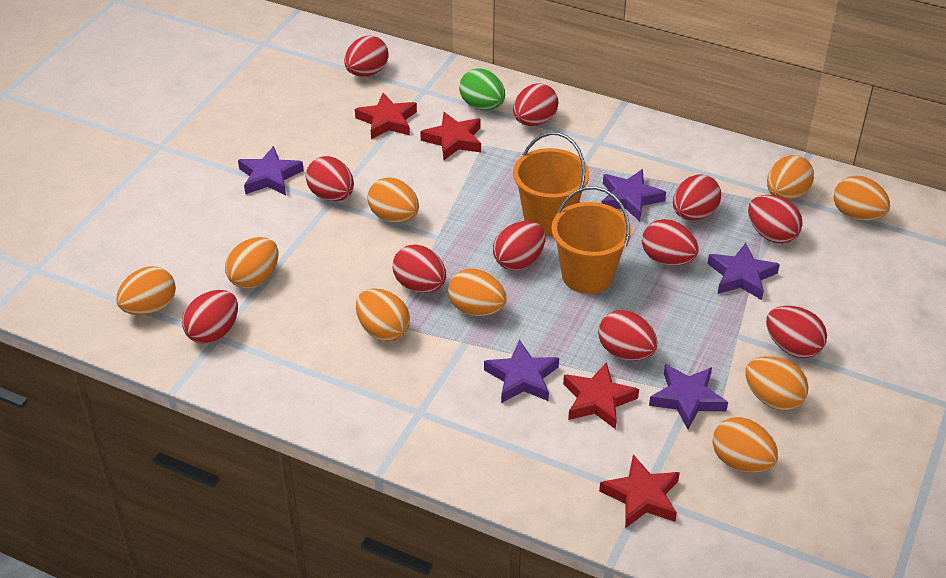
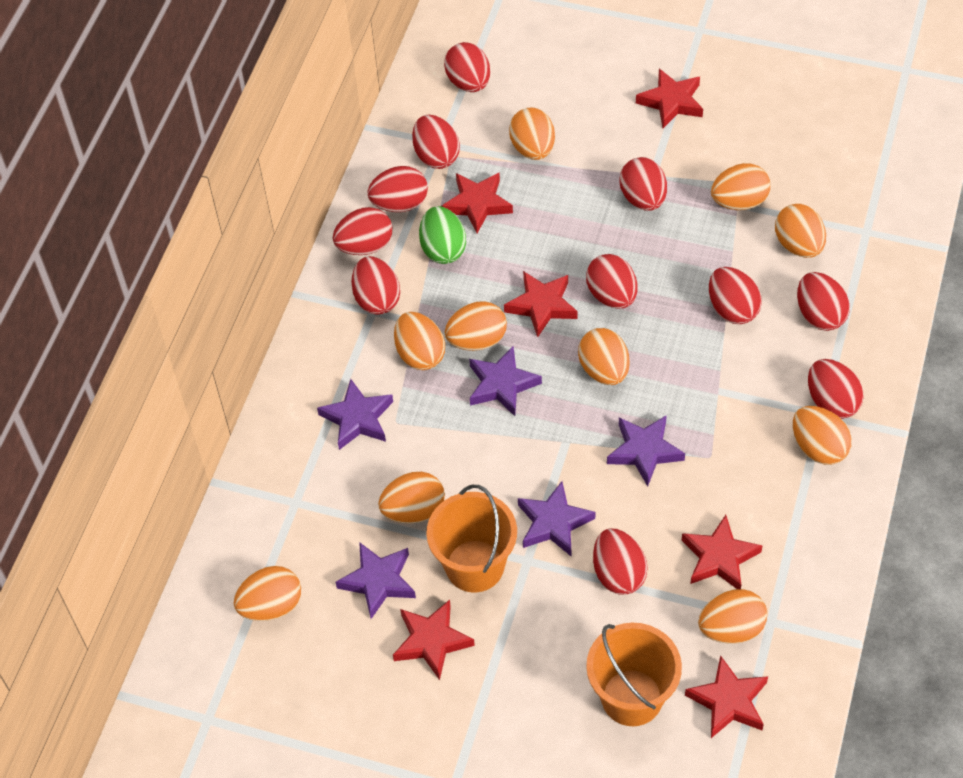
orange egg: 9 -> 10
red star: 4 -> 6

